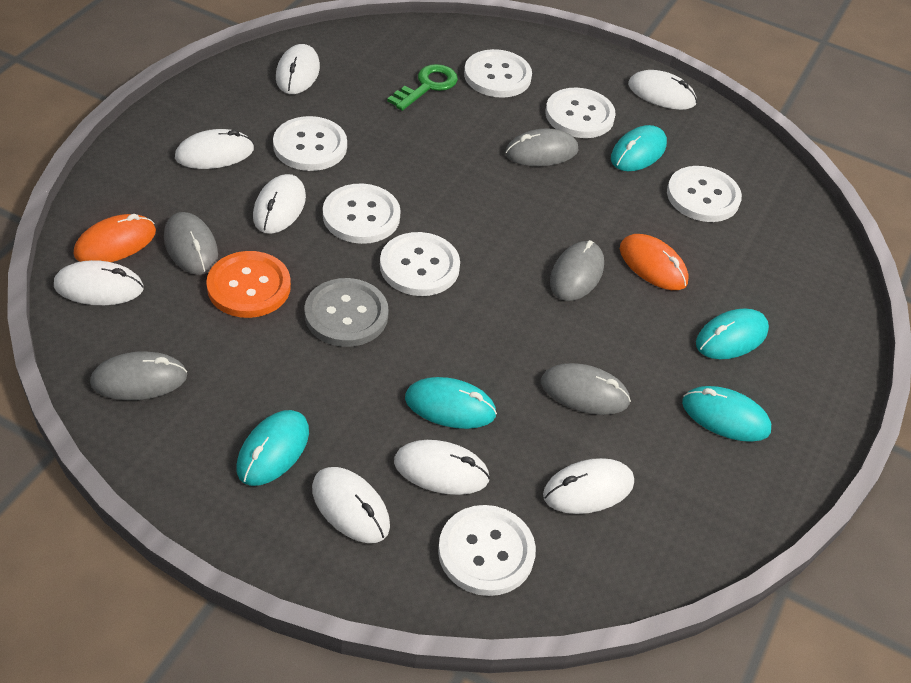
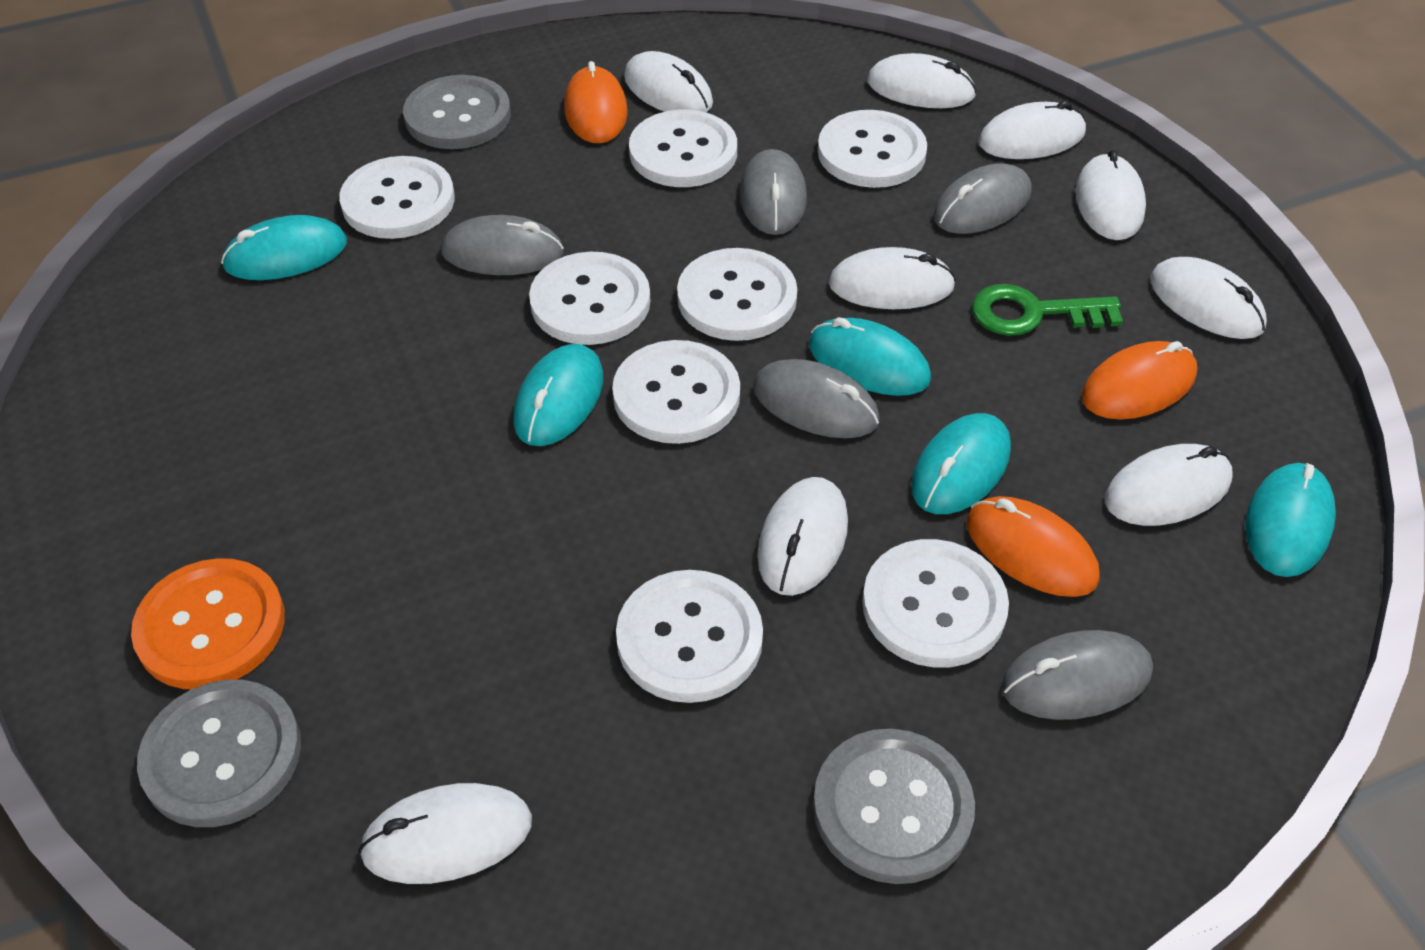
grey button: 1 -> 3
orange mouse: 2 -> 3
white button: 7 -> 8
white mouse: 8 -> 9

